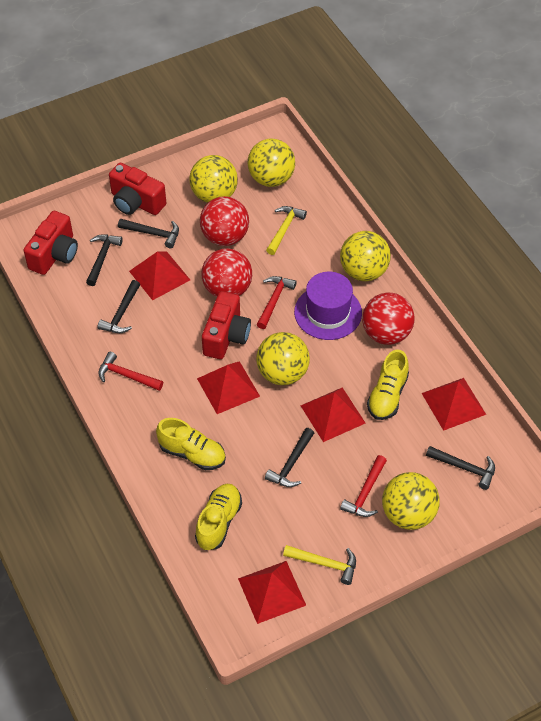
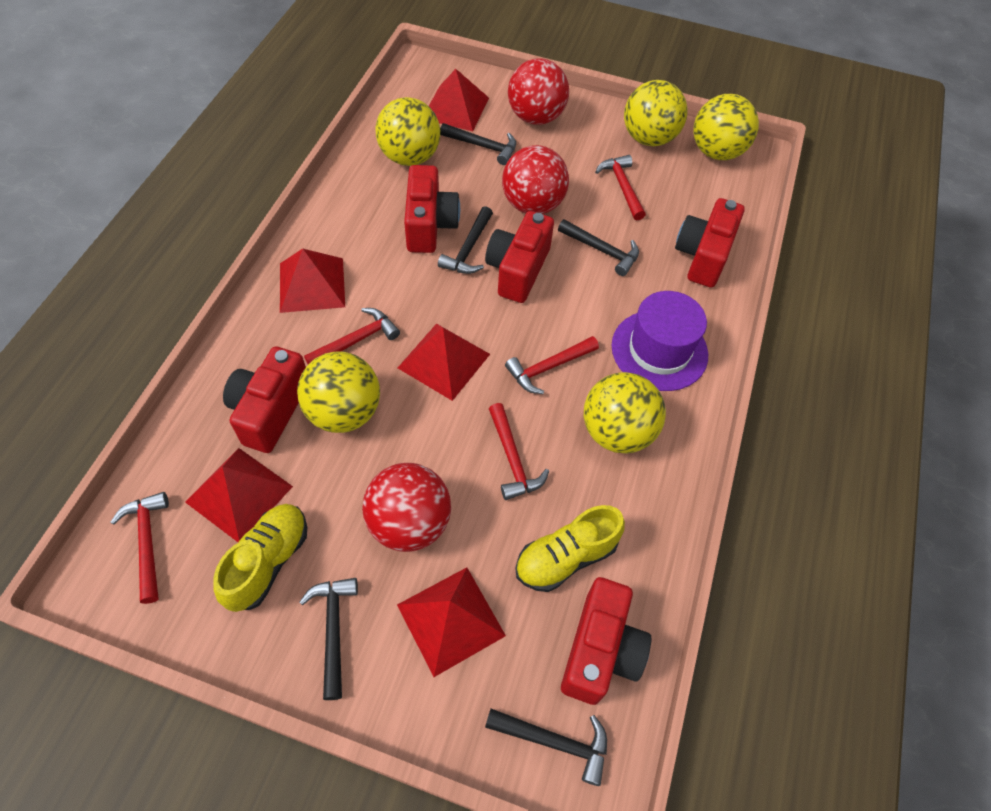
red camera: 3 -> 5
red hammer: 3 -> 5
yellow hammer: 2 -> 0
yellow shoe: 3 -> 2

